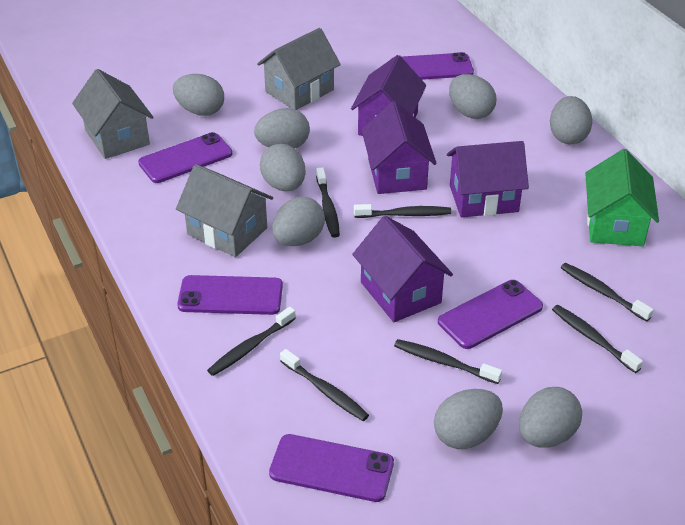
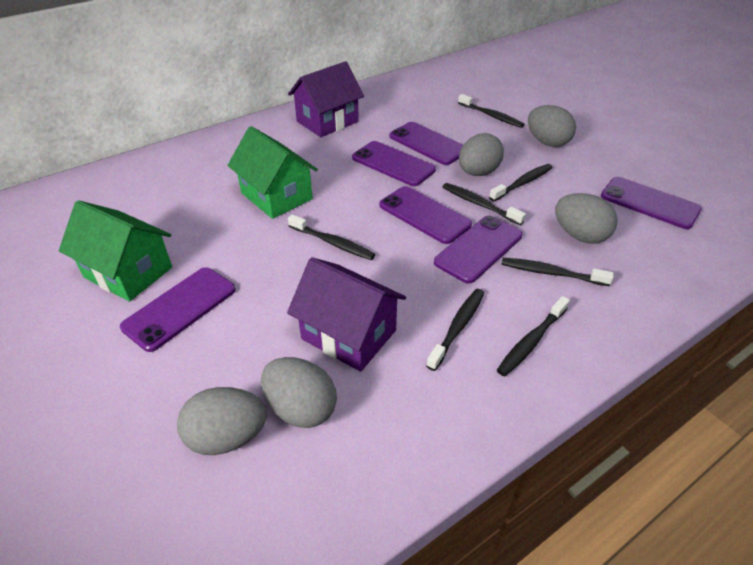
green house: 1 -> 2
grey egg: 8 -> 5
grey house: 3 -> 0
purple house: 4 -> 2
purple phone: 5 -> 6

